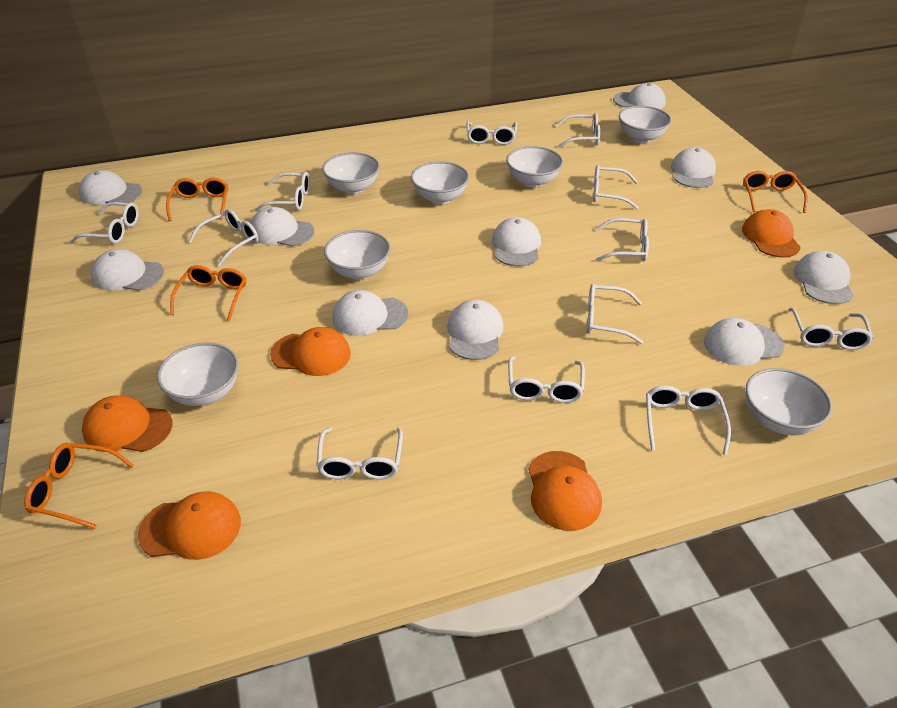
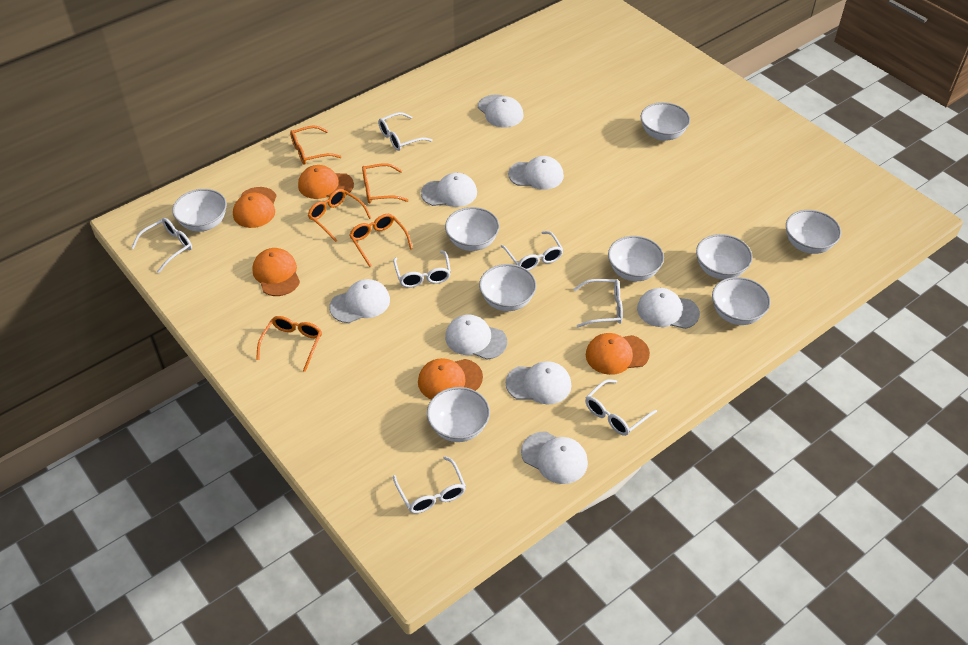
orange glasses: 4 -> 5
white bowl: 7 -> 9
white cap: 10 -> 8
white glasses: 12 -> 7

